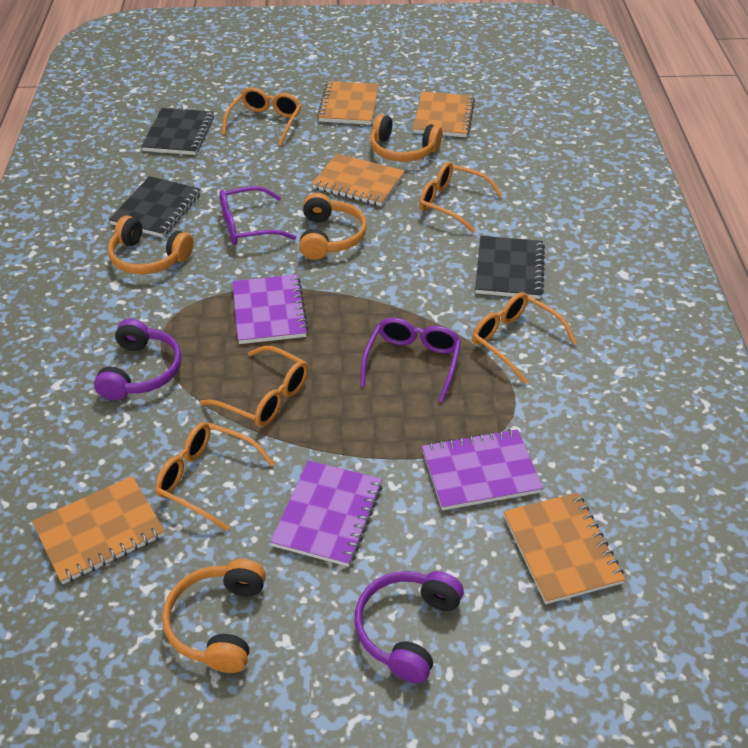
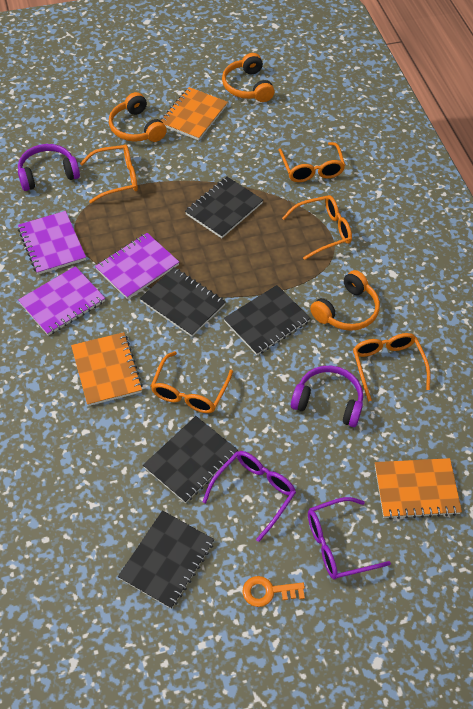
black notebook: 3 -> 5
orange headphones: 4 -> 3
orange key: 0 -> 1
orange notebook: 5 -> 3

